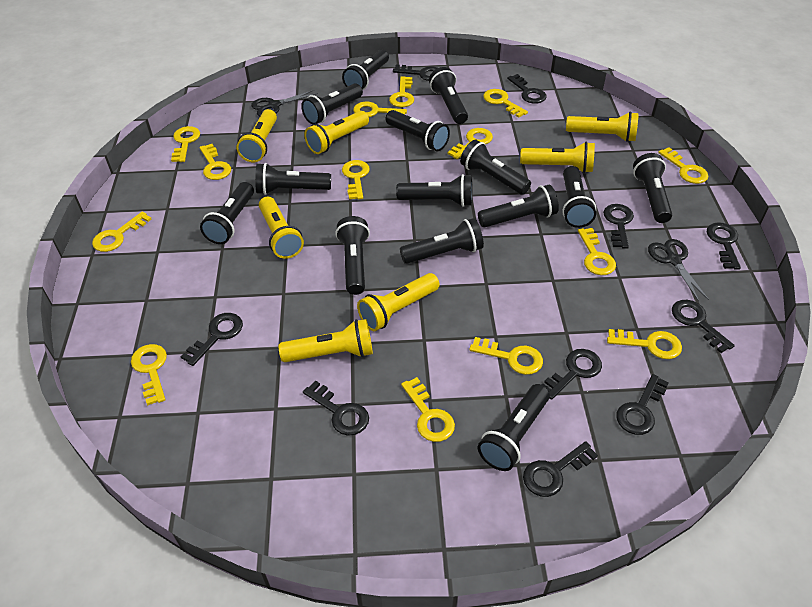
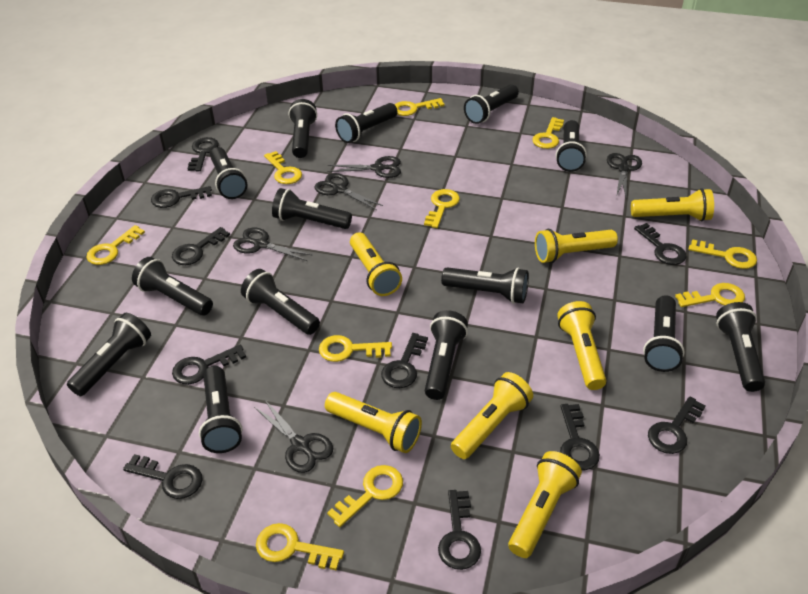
black scissors: 2 -> 5
yellow key: 14 -> 10

